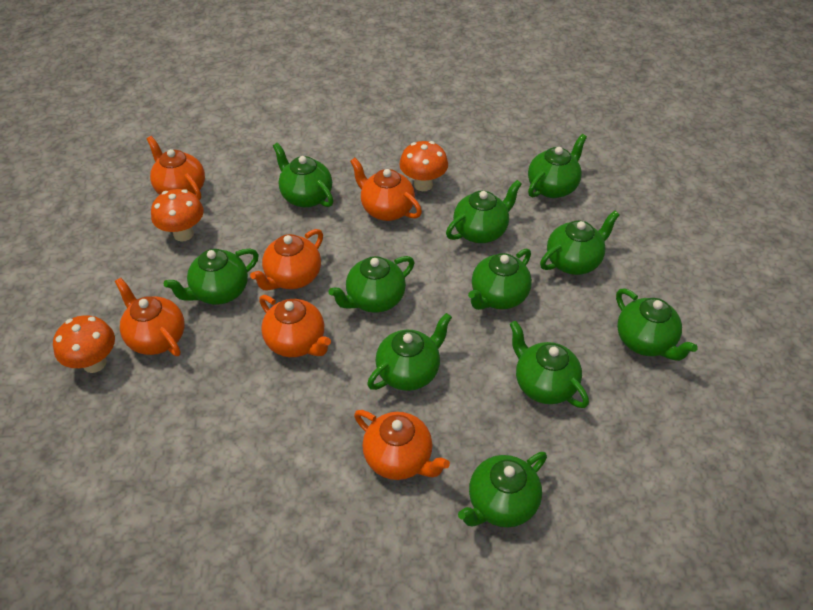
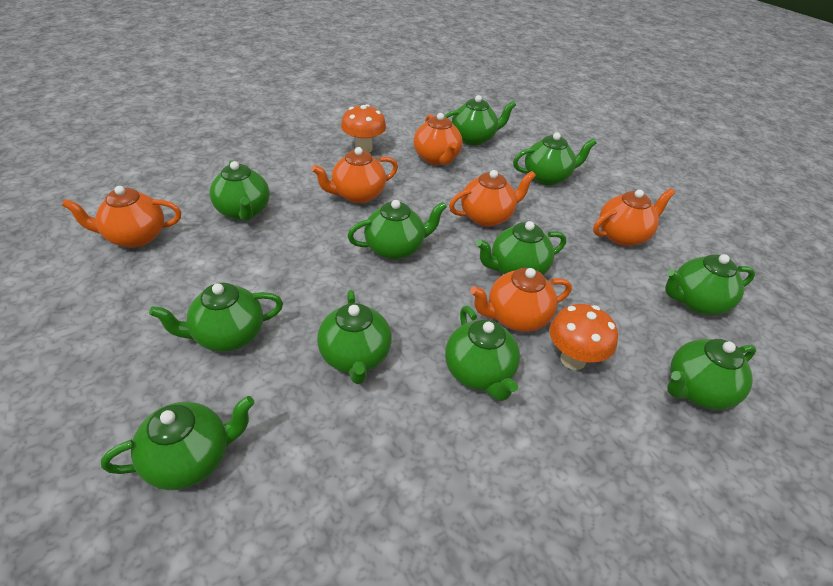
orange mushroom: 3 -> 2

